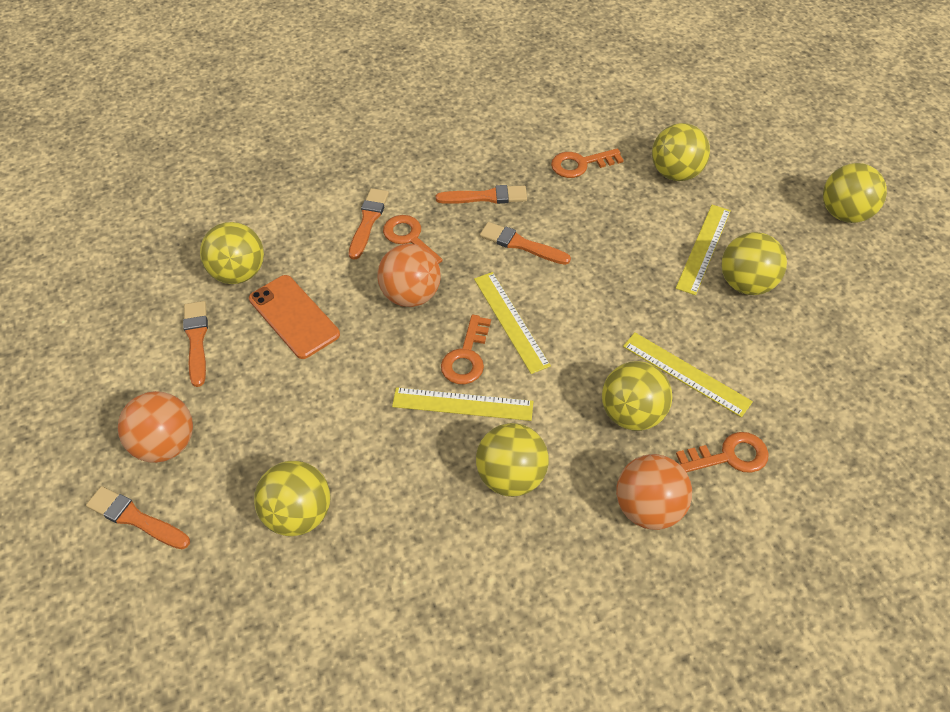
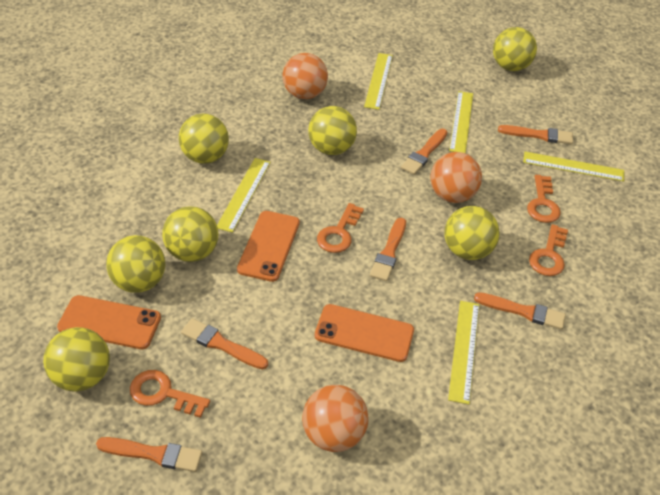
orange brush: 5 -> 6
orange phone: 1 -> 3
yellow ruler: 4 -> 5

